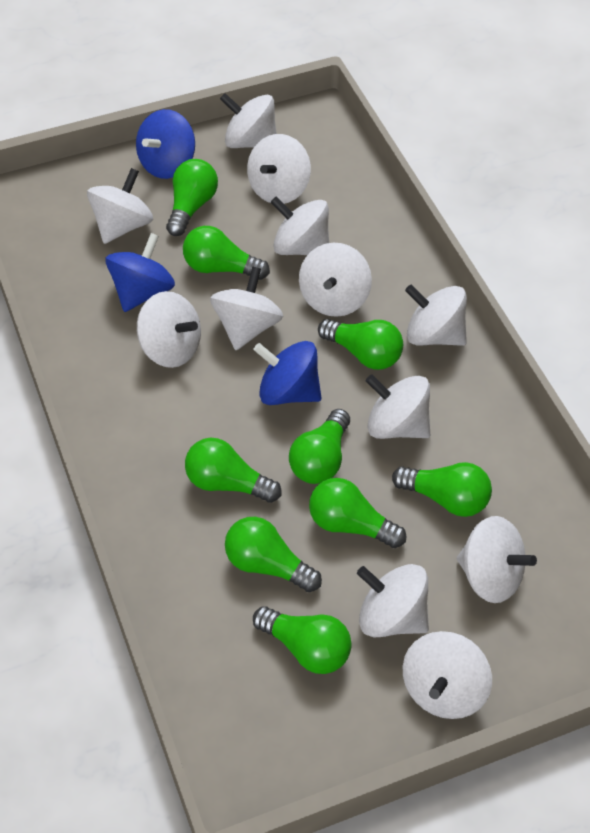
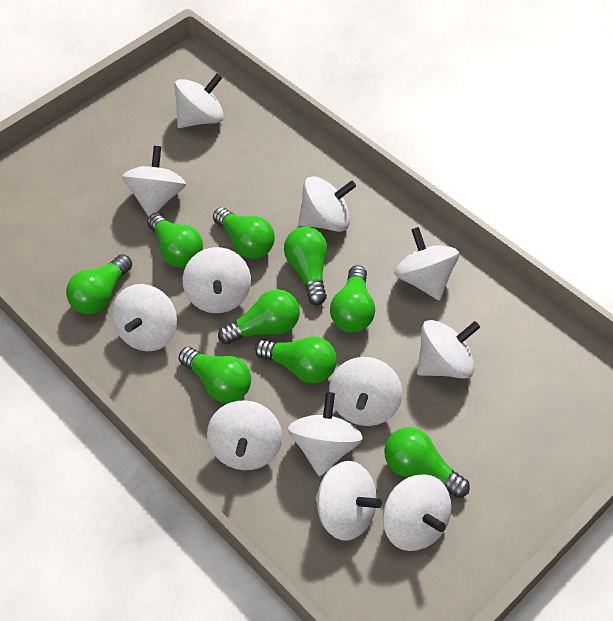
blue spinning top: 3 -> 0

